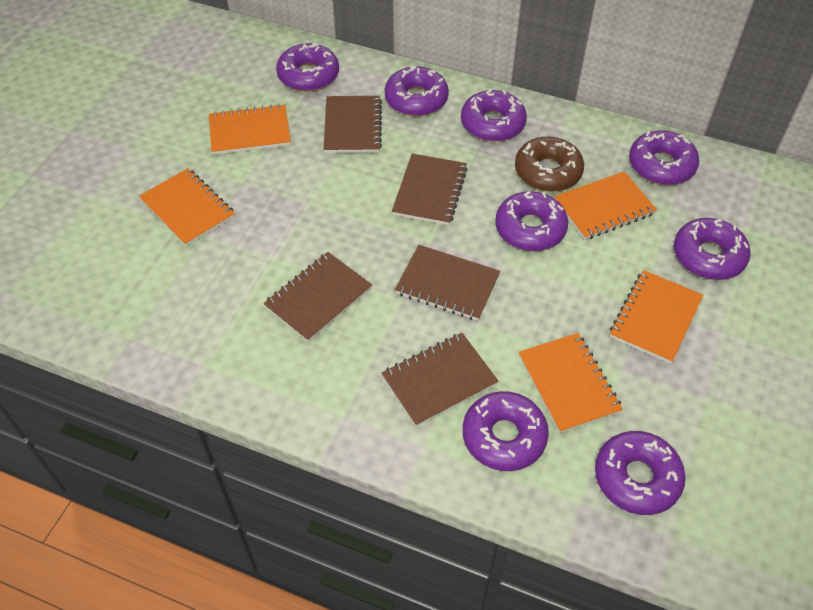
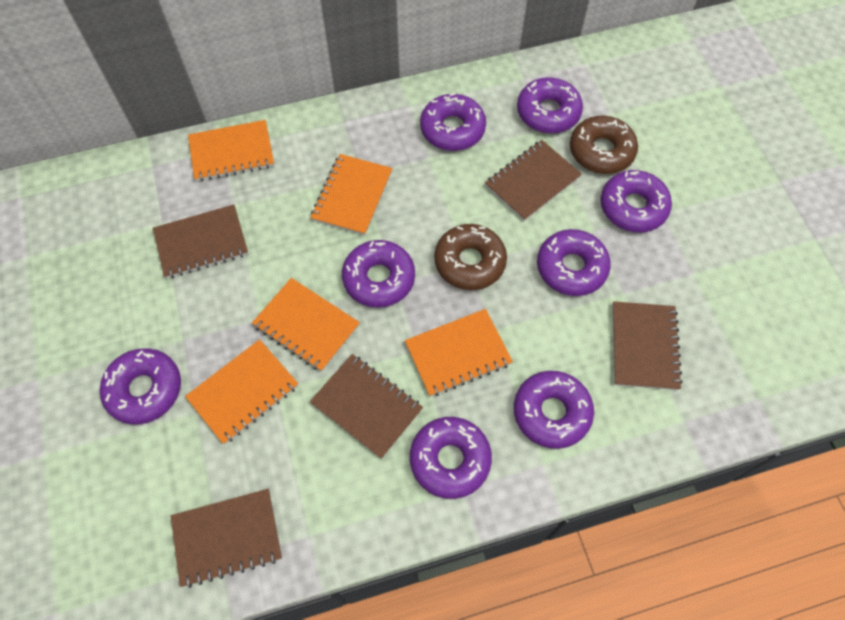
brown donut: 1 -> 2

